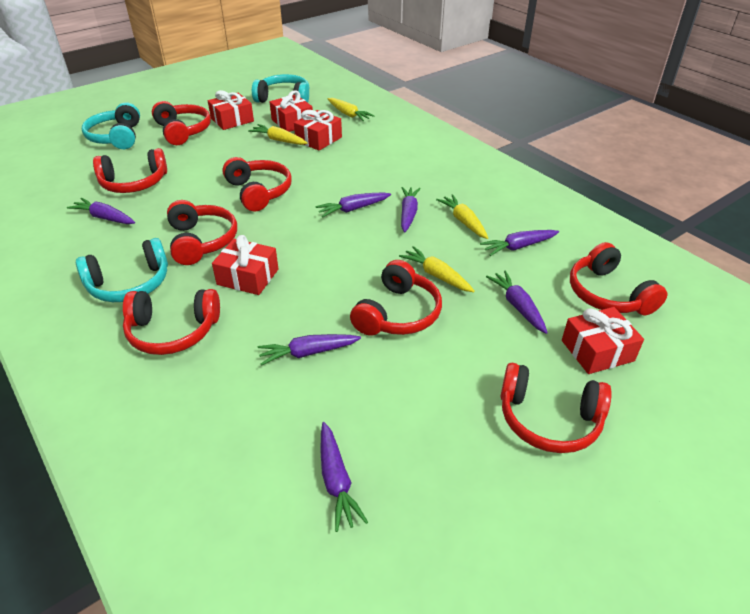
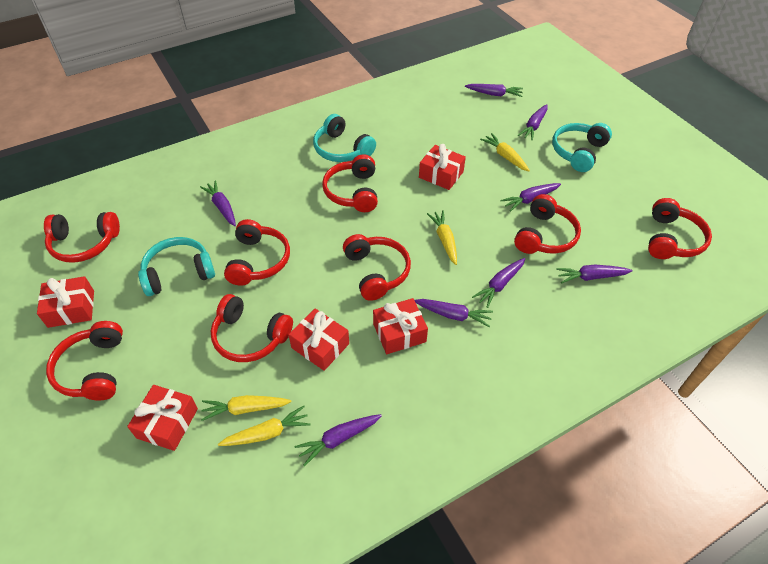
purple carrot: 7 -> 8

